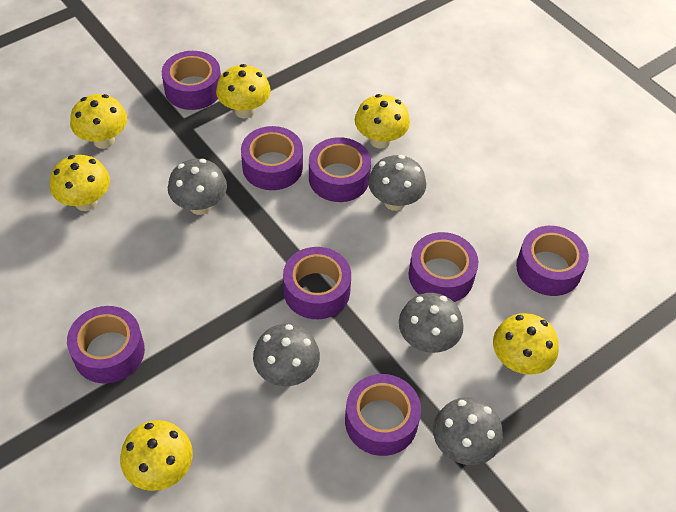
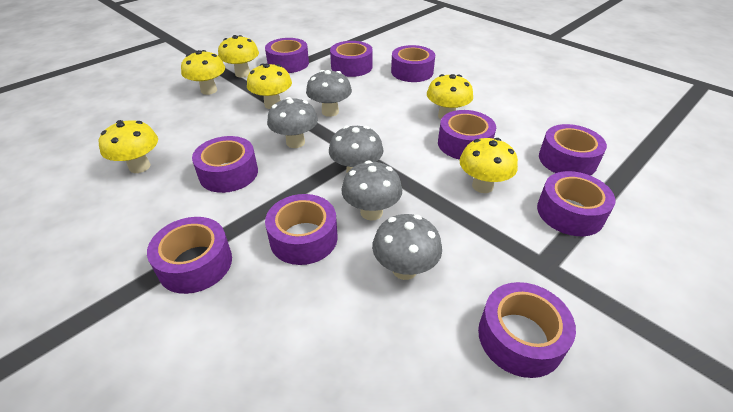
purple tape: 8 -> 10

